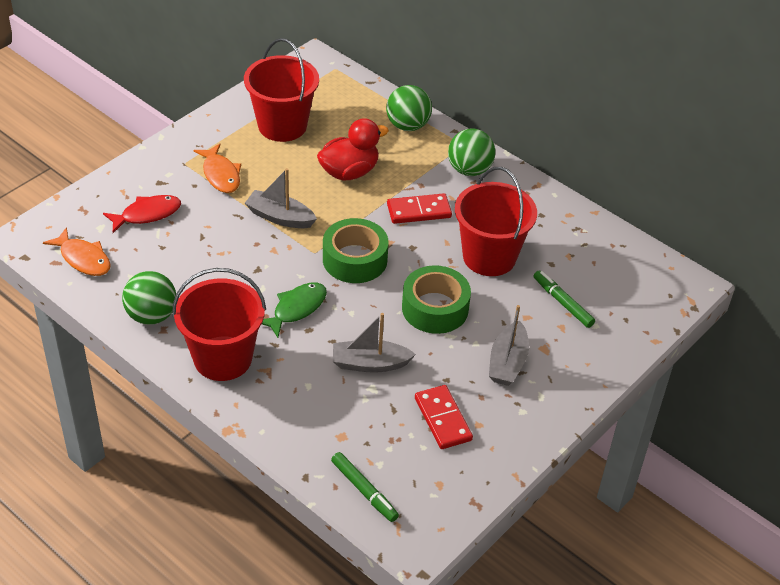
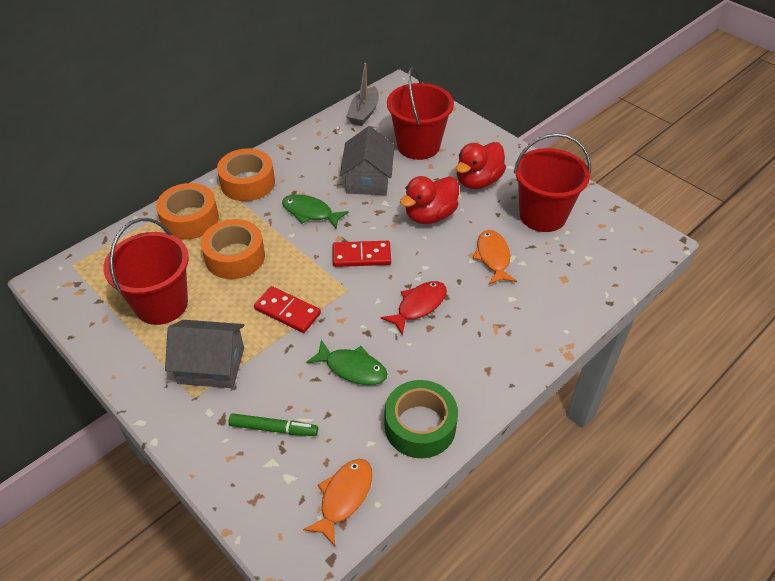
green ball: 3 -> 0
green fish: 1 -> 2
green marker: 2 -> 1
green tape: 2 -> 1
grey boat: 3 -> 1
grey house: 0 -> 2
orange tape: 0 -> 3
red duck: 1 -> 2

